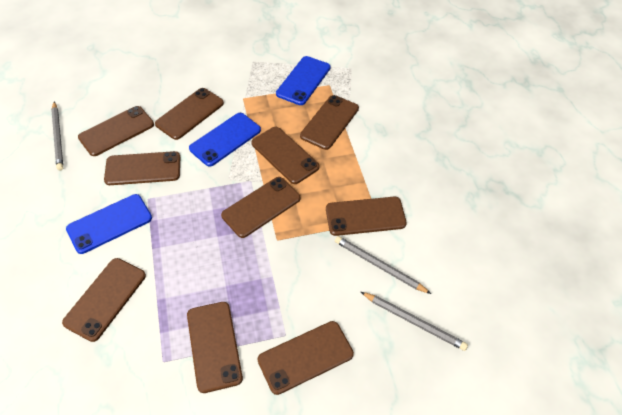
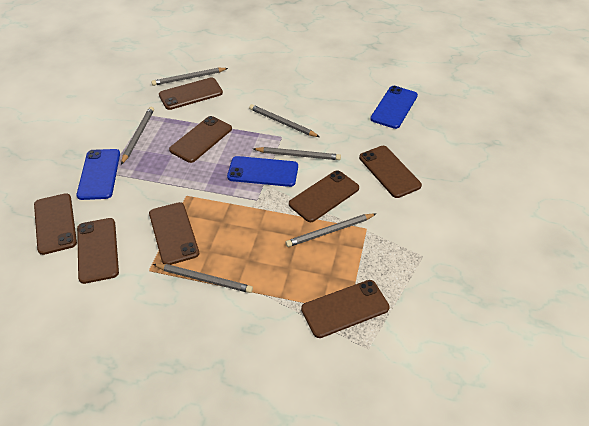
brown phone: 10 -> 8
grey pencil: 3 -> 6

